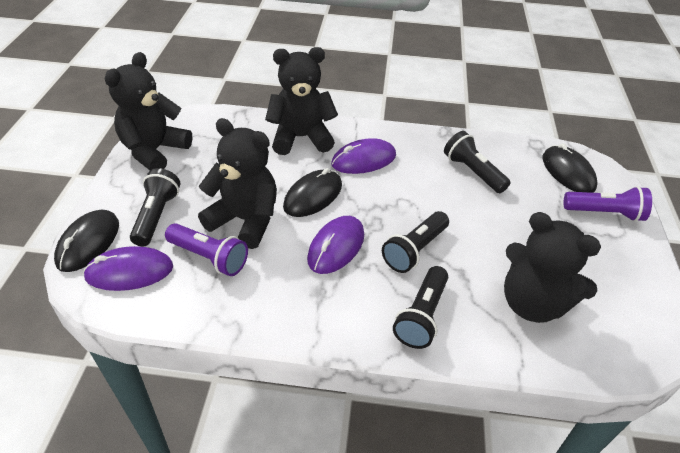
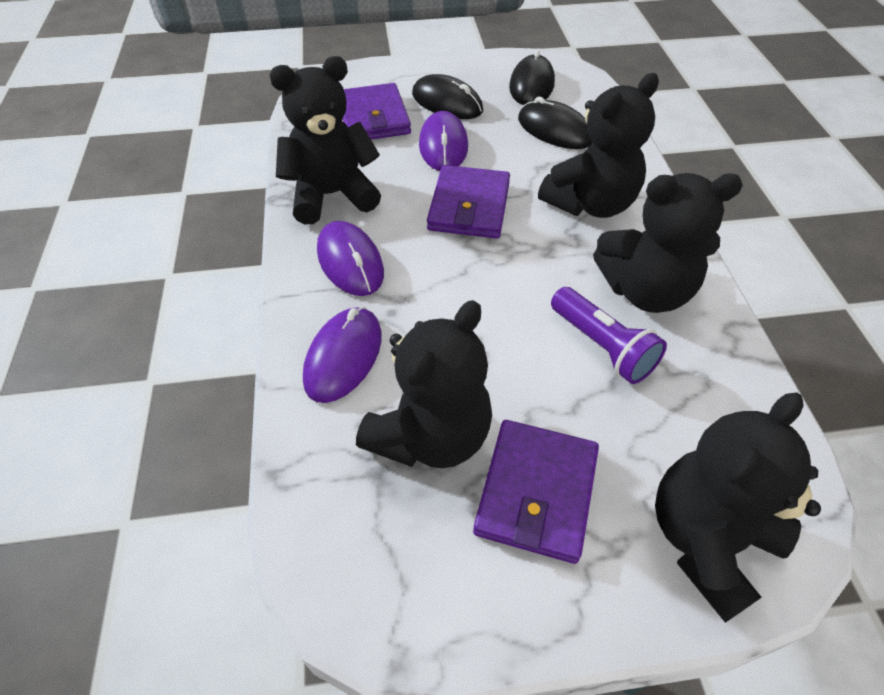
black flashlight: 4 -> 0
black teddy bear: 4 -> 5
purple flashlight: 2 -> 1
purple wallet: 0 -> 3

